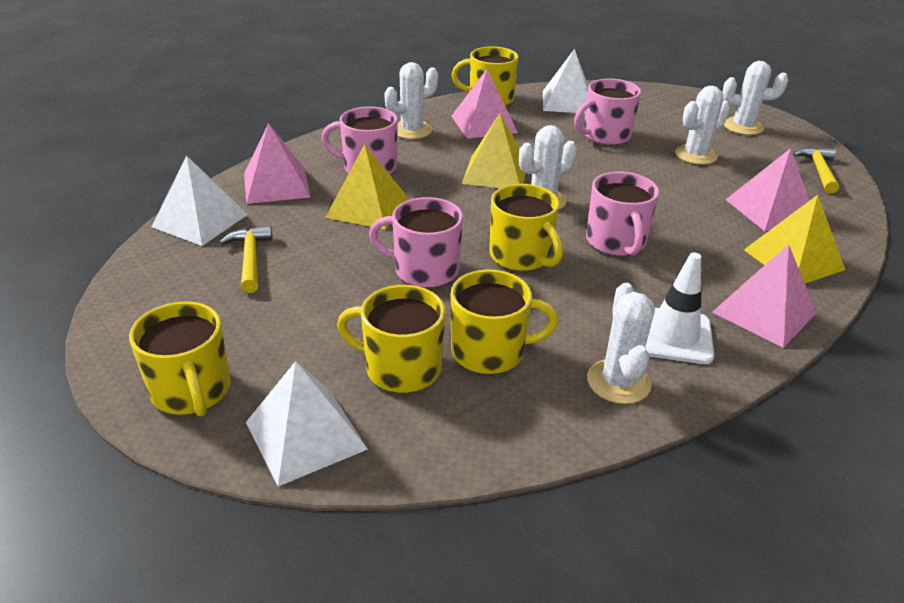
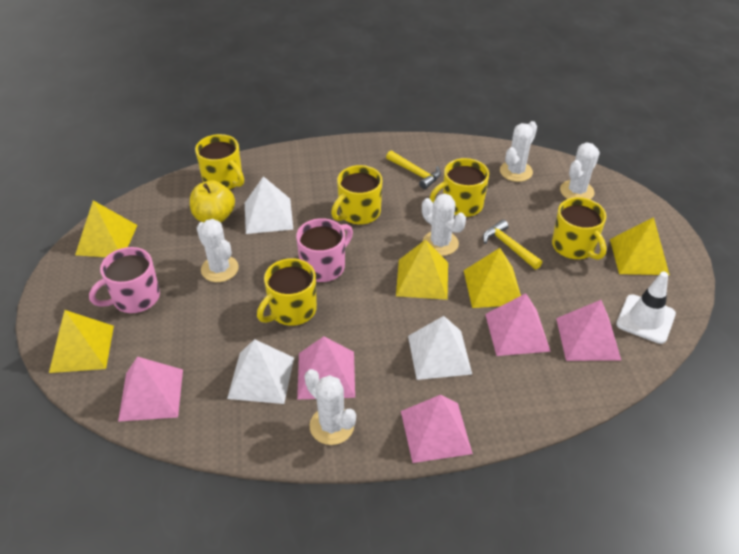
pink mug: 4 -> 2
pink pyramid: 4 -> 5
yellow apple: 0 -> 1
yellow pyramid: 3 -> 5

